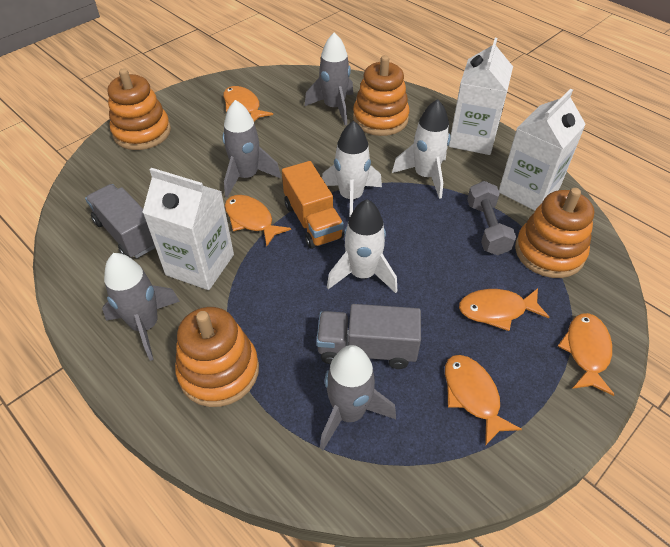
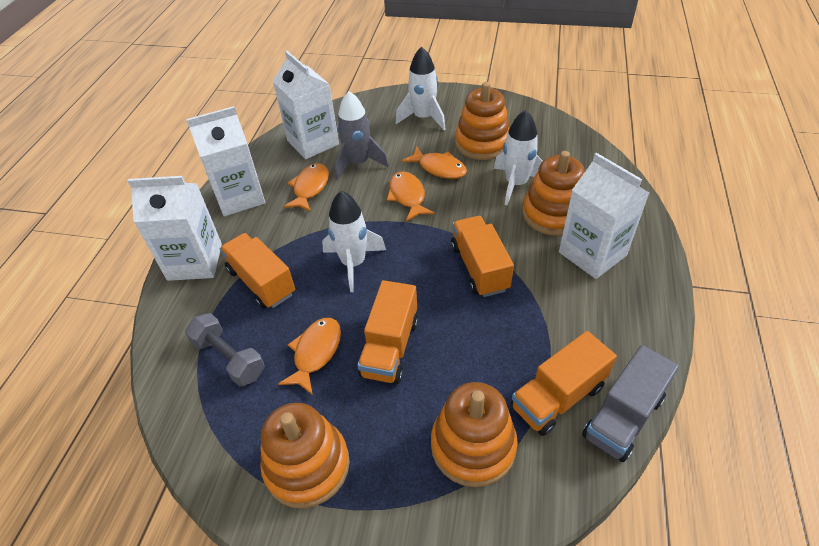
grey rocket: 4 -> 1
grey truck: 2 -> 1
orange fish: 5 -> 4
orange truck: 1 -> 4
white carton: 3 -> 4

